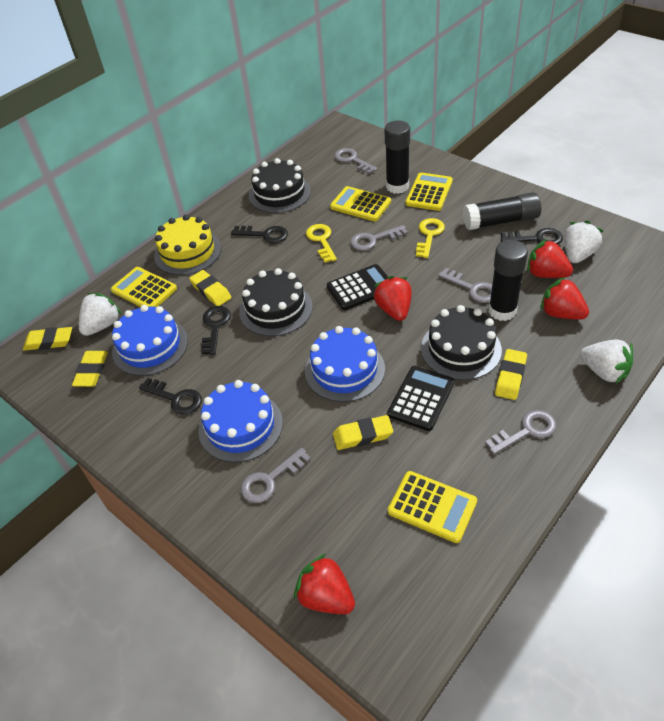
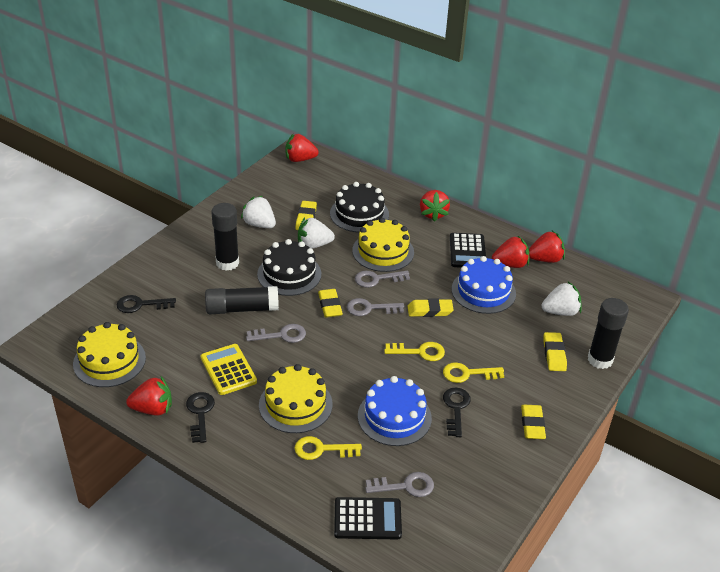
black cake: 3 -> 2
black key: 4 -> 3
blue cake: 3 -> 2
grey key: 5 -> 4
red strawberry: 4 -> 5
yellow cake: 1 -> 3
yellow calculator: 4 -> 1
yellow key: 2 -> 3

